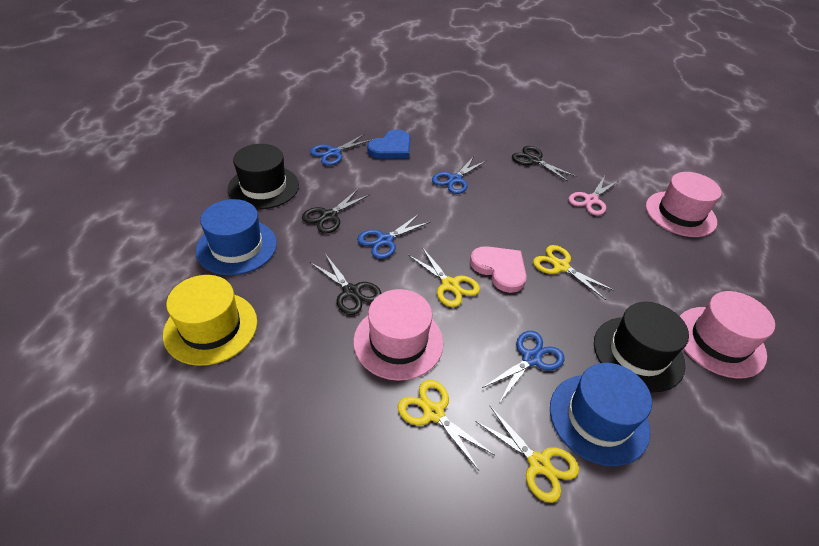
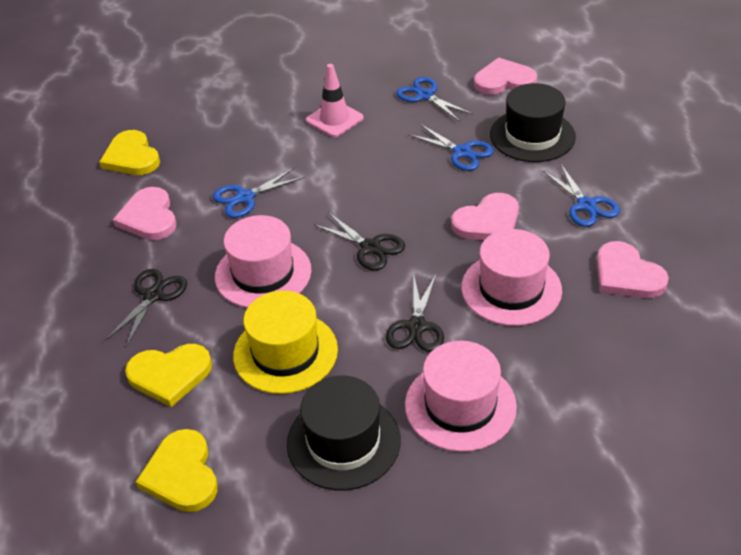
blue hat: 2 -> 0
blue heart: 1 -> 0
pink heart: 1 -> 4
pink scissors: 1 -> 0
pink traffic cone: 0 -> 1
yellow heart: 0 -> 3
yellow scissors: 4 -> 0

